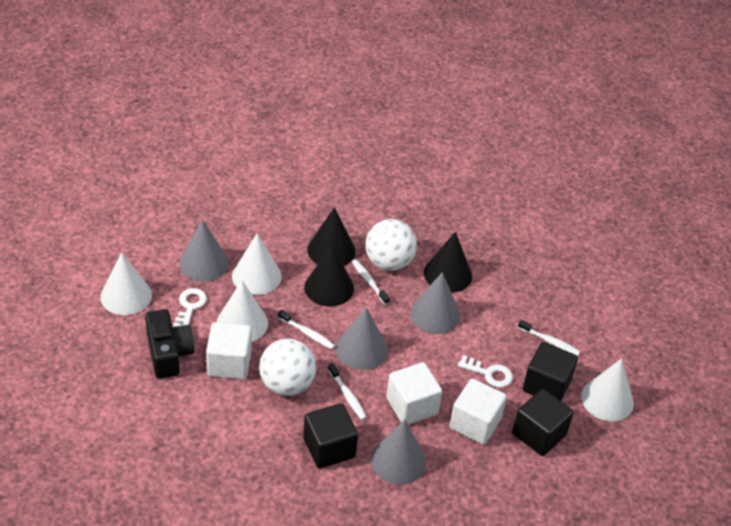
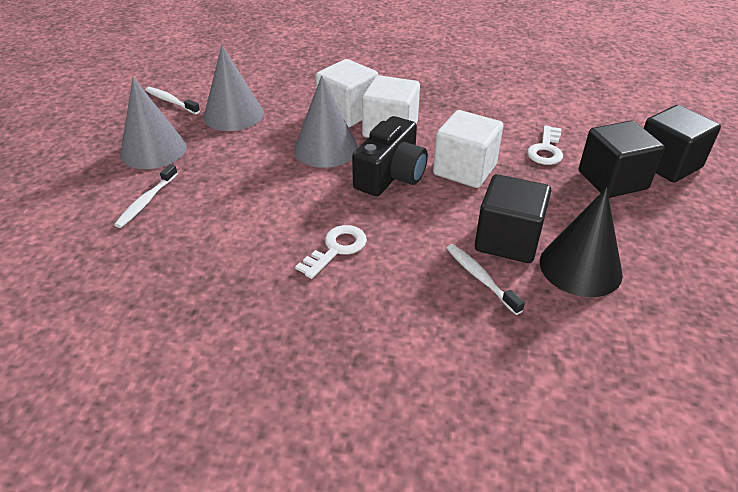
black cone: 3 -> 1
grey cone: 4 -> 3
white ball: 2 -> 0
white cone: 4 -> 0
white toothbrush: 4 -> 3

